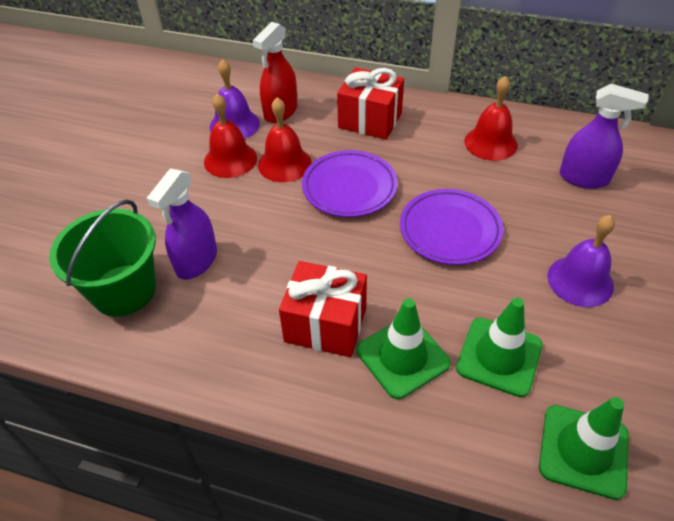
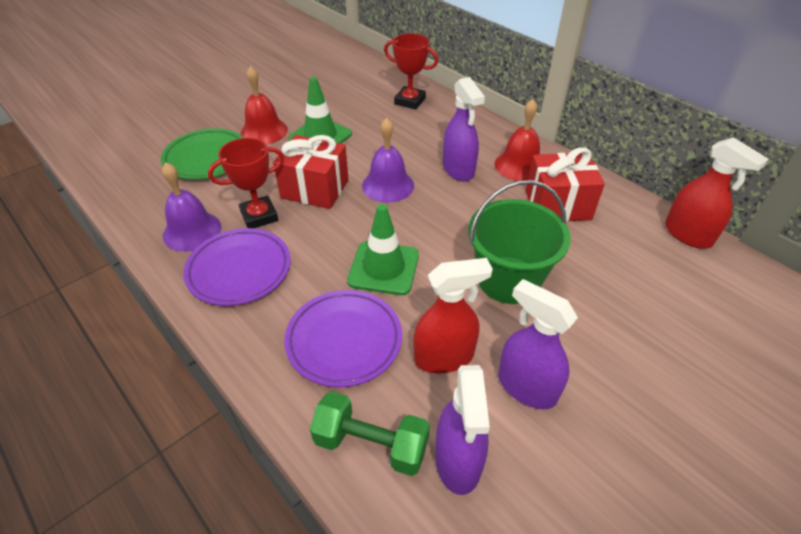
green dumbbell: 0 -> 1
green plate: 0 -> 1
green traffic cone: 3 -> 2
purple spray bottle: 2 -> 3
red bell: 3 -> 2
red spray bottle: 1 -> 2
red trophy: 0 -> 2

